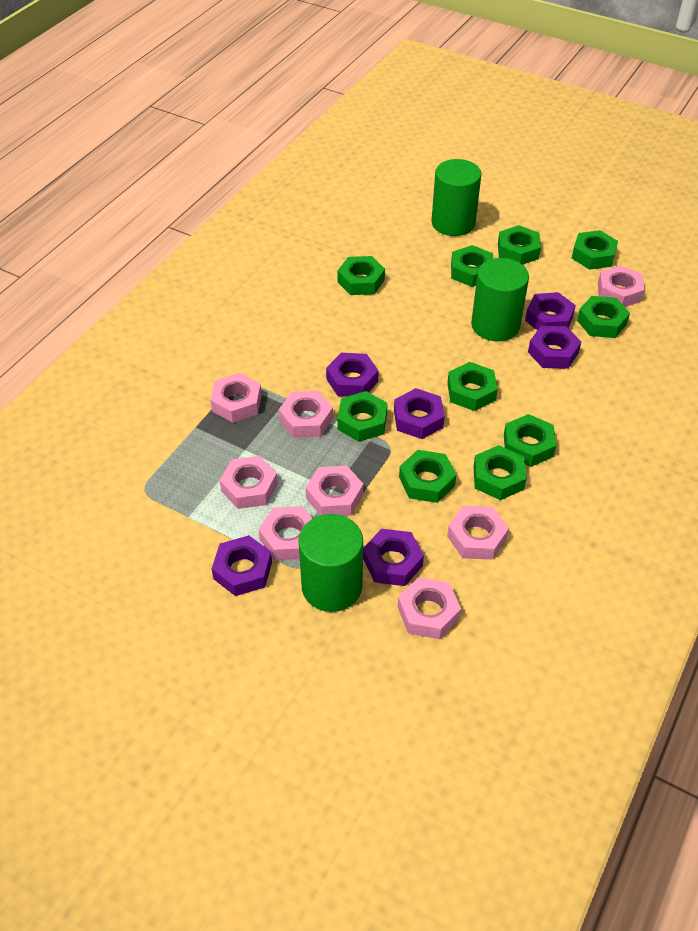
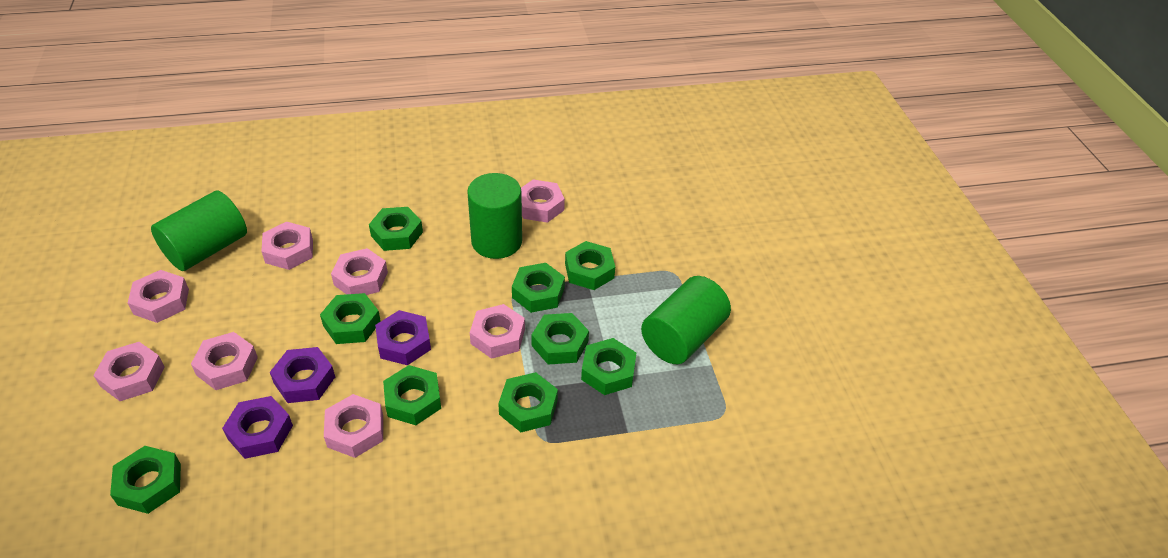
green nut: 10 -> 9
purple nut: 6 -> 3

